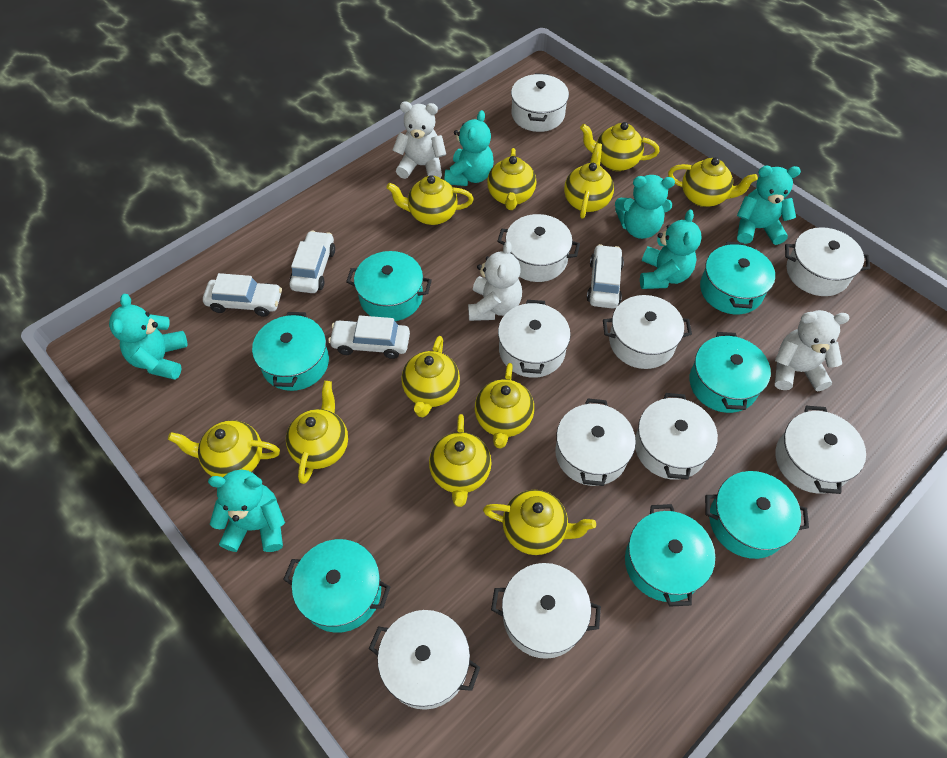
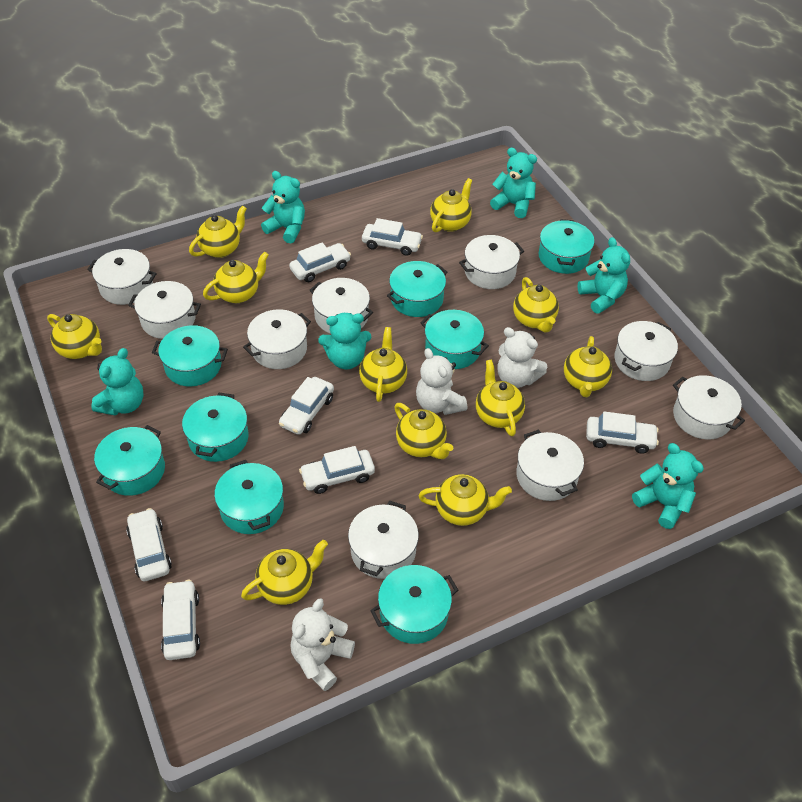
turquoise pot: 7 -> 8
white car: 4 -> 7
white pot: 10 -> 9

